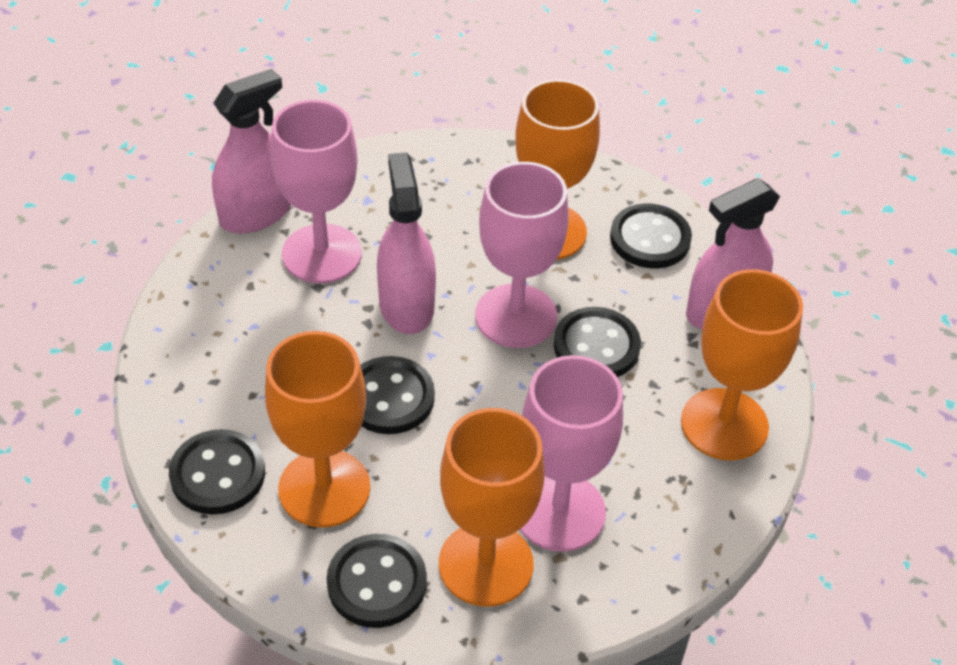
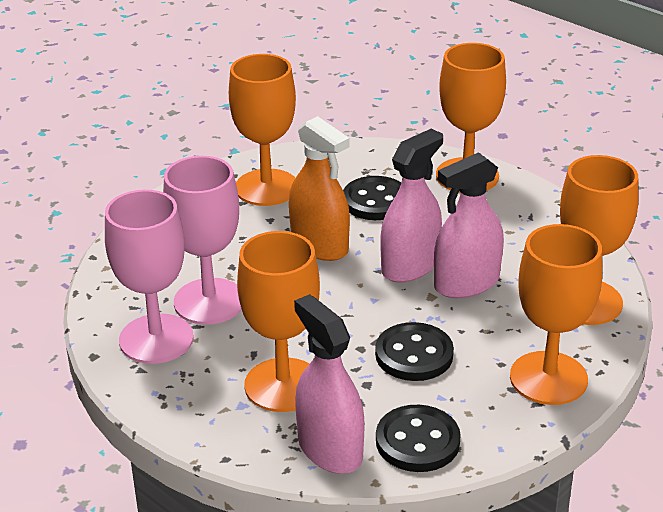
black button: 5 -> 3
orange goblet: 4 -> 5
orange spray bottle: 0 -> 1
pink goblet: 3 -> 2

